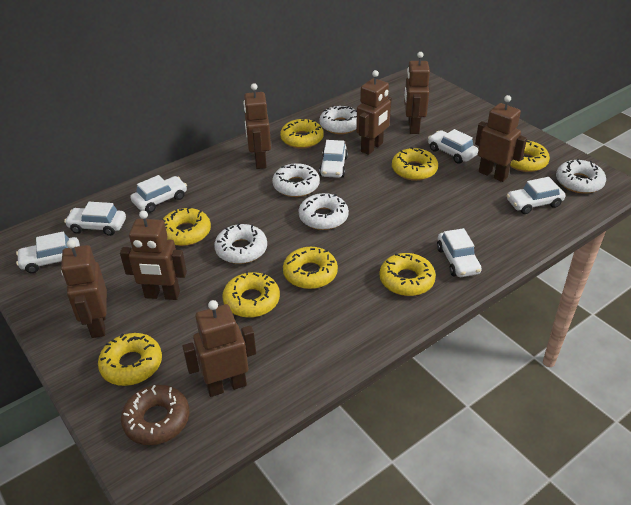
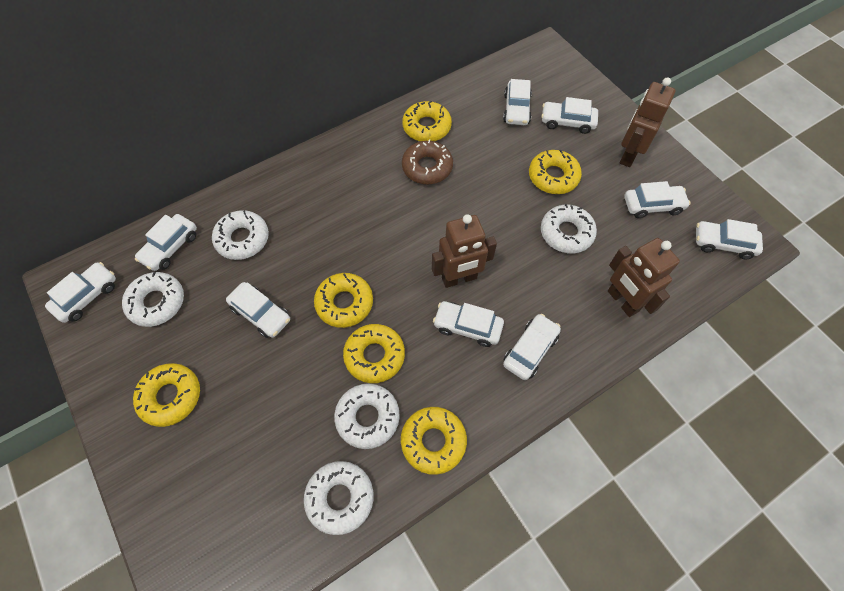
brown robot: 7 -> 3
white car: 7 -> 9
yellow donut: 8 -> 6

